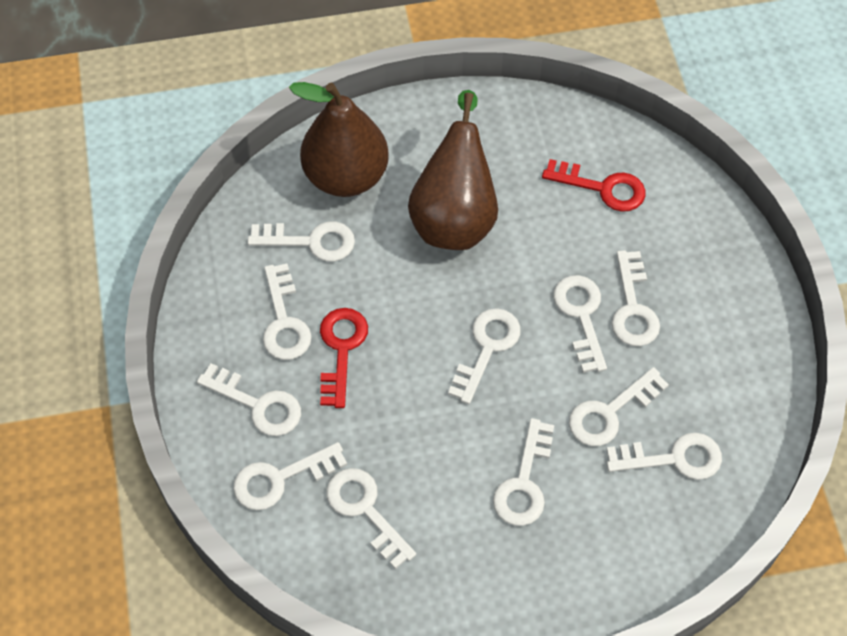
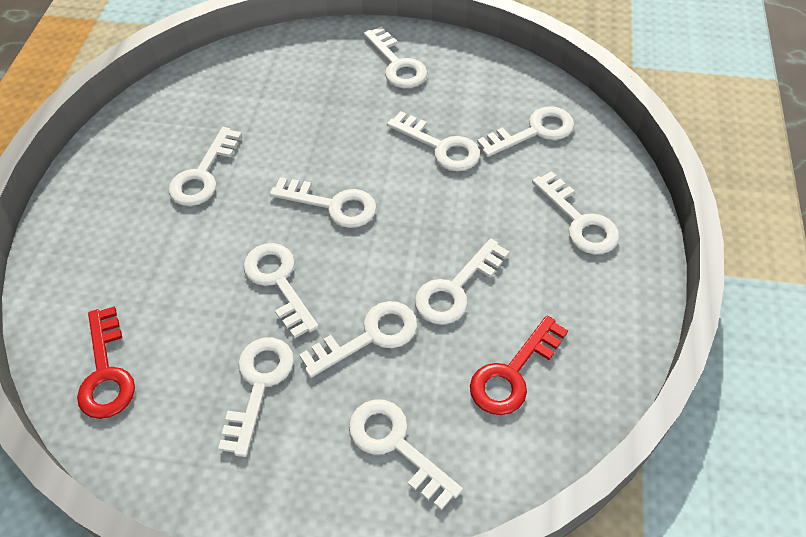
brown pear: 2 -> 0

